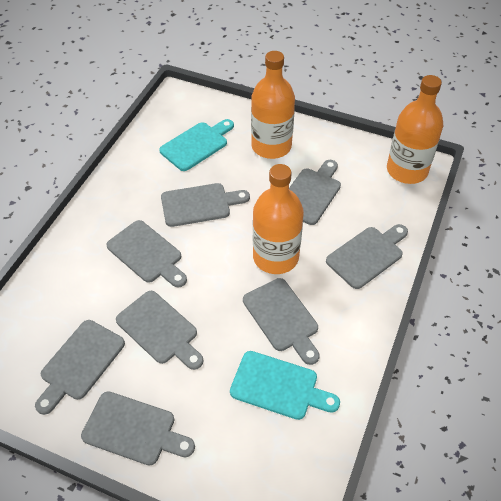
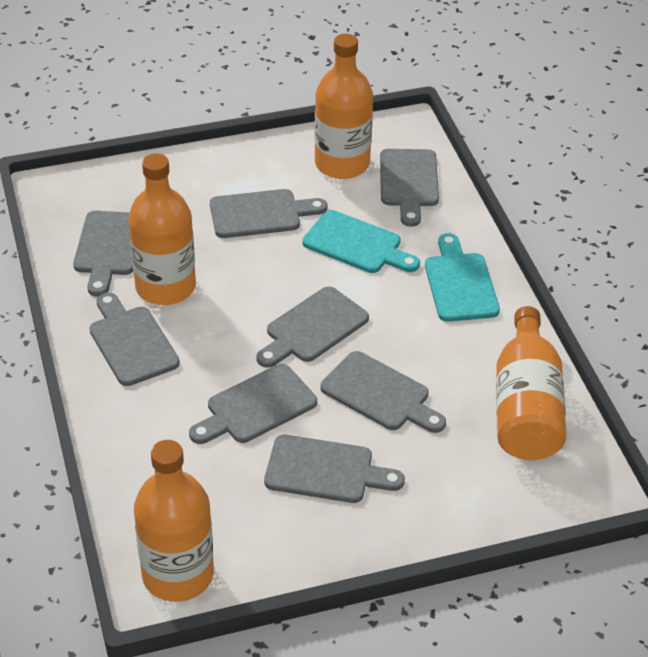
orange bottle: 3 -> 4

